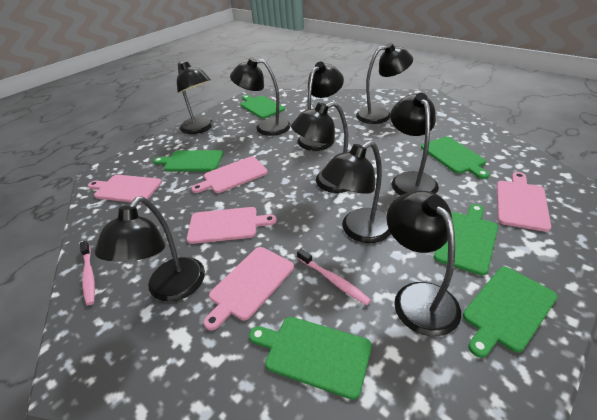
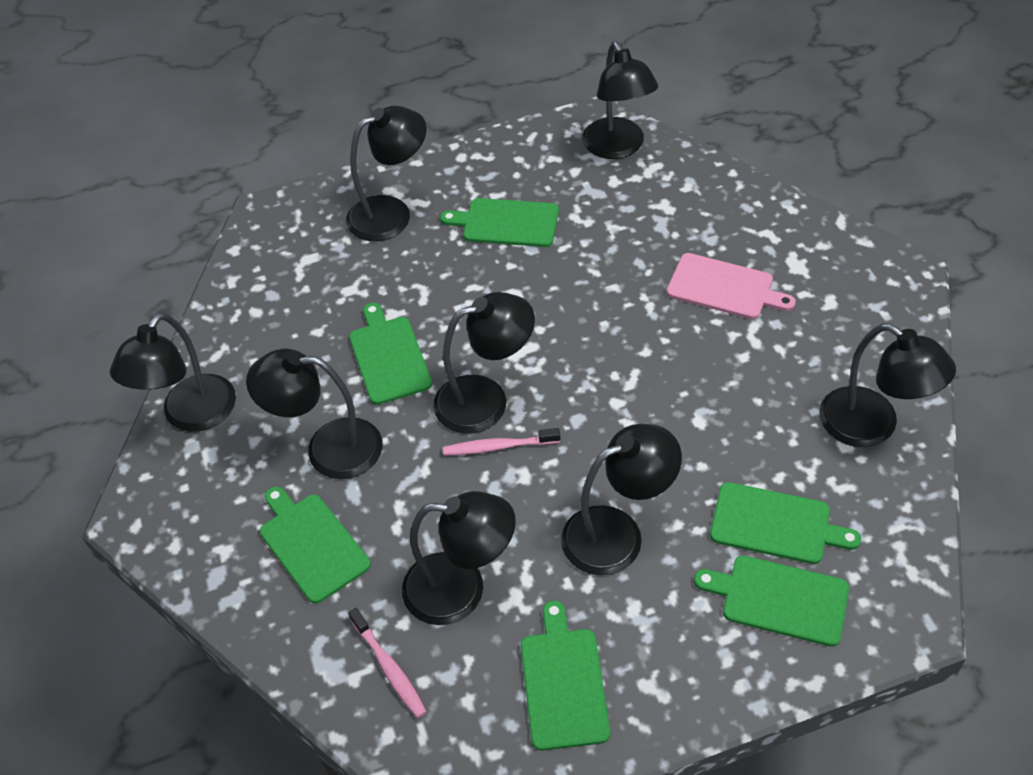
black lamp: 9 -> 8
pink cutting board: 5 -> 1

